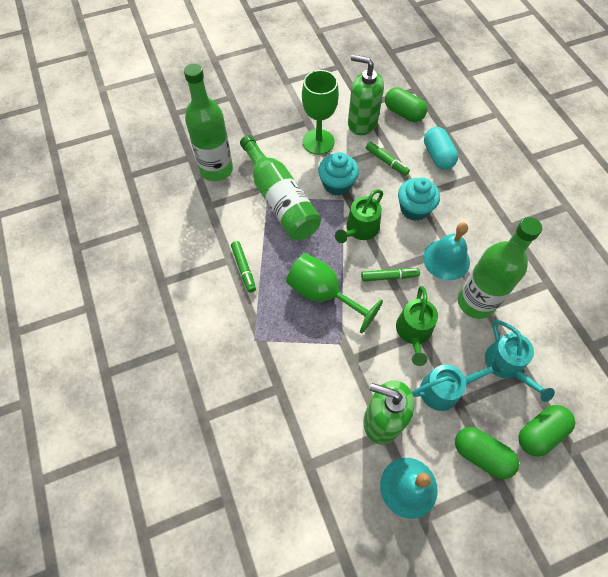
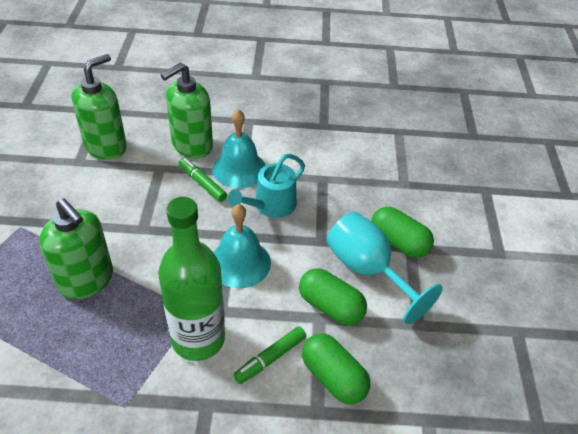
green bottle: 3 -> 1
green goblet: 2 -> 0
green marker: 3 -> 2
green soap dispenser: 2 -> 3
green watering can: 2 -> 0
turquoise capsule: 1 -> 0
turquoise cupcake: 2 -> 0
turquoise goblet: 0 -> 1
turquoise watering can: 2 -> 1

